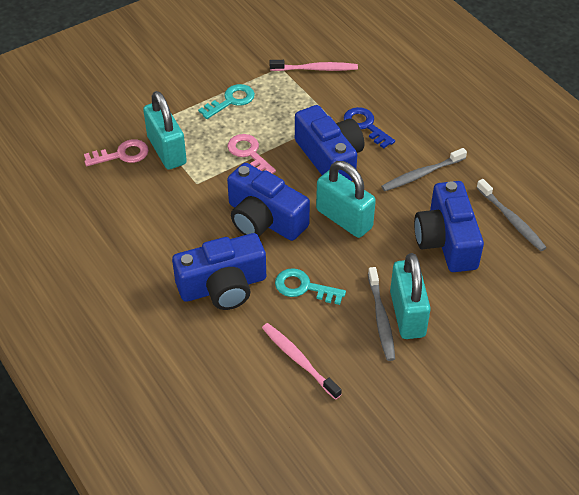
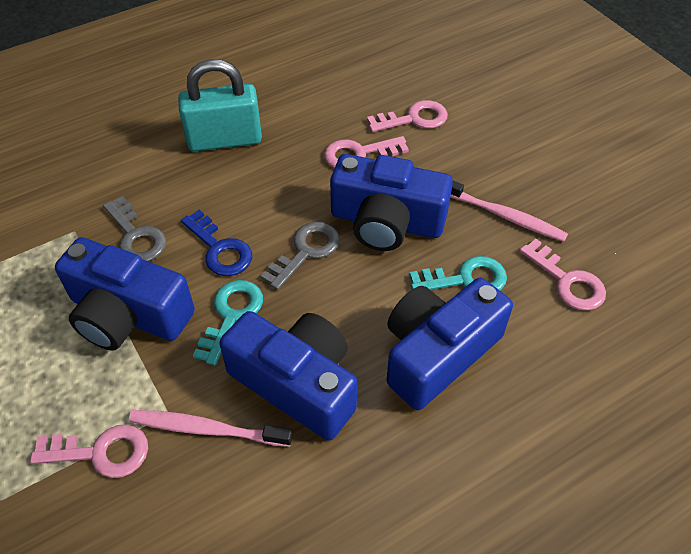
grey key: 0 -> 2
grey toothbrush: 3 -> 0
pink key: 2 -> 4
turquoise padlock: 3 -> 1

